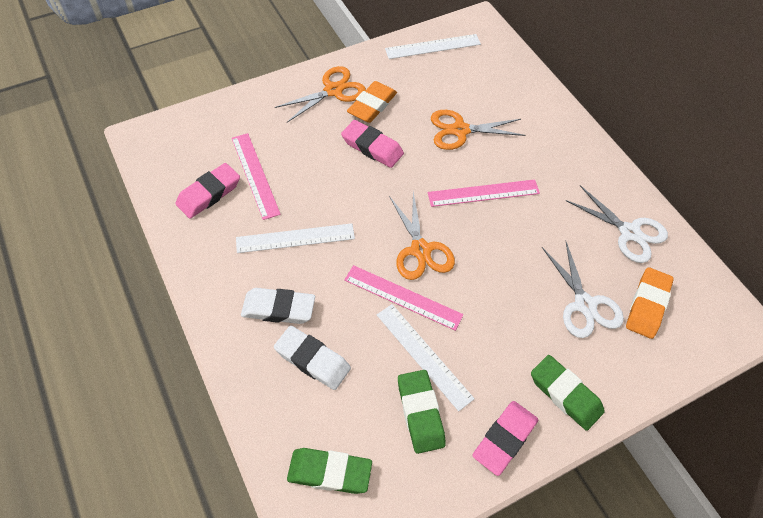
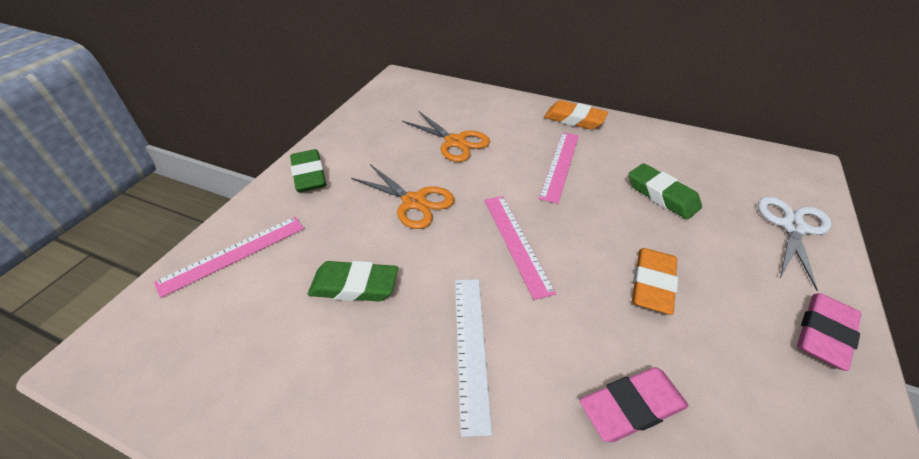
orange scissors: 3 -> 2
pink eraser: 3 -> 2
white eraser: 2 -> 0
white ruler: 3 -> 1
white scissors: 2 -> 1

